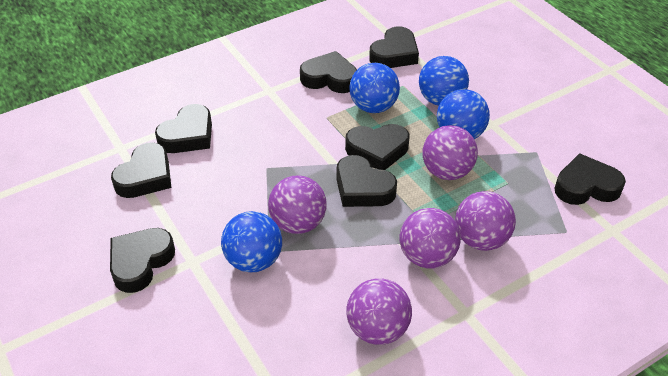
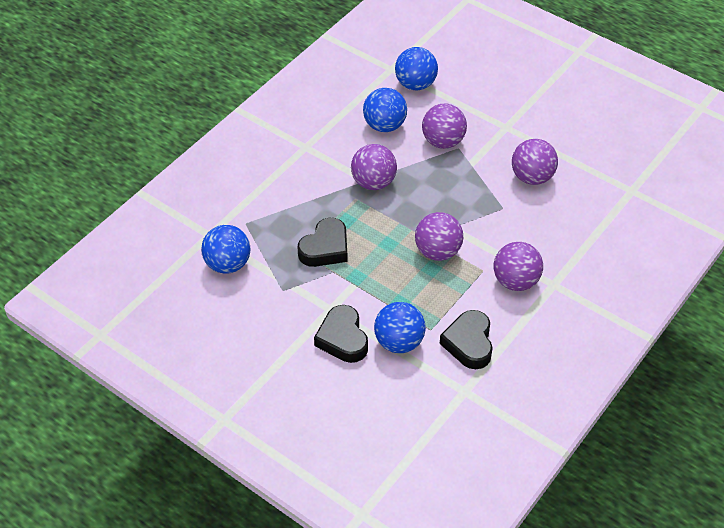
black heart: 8 -> 3

